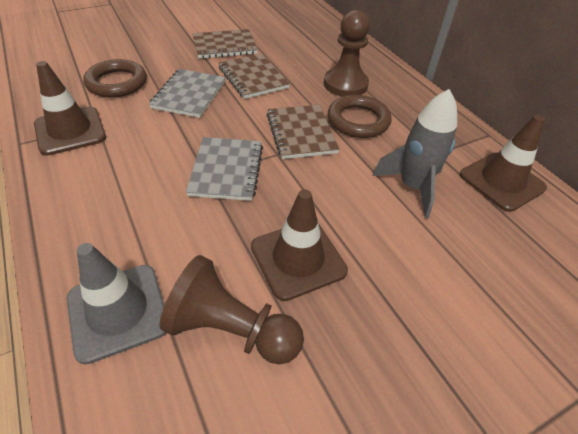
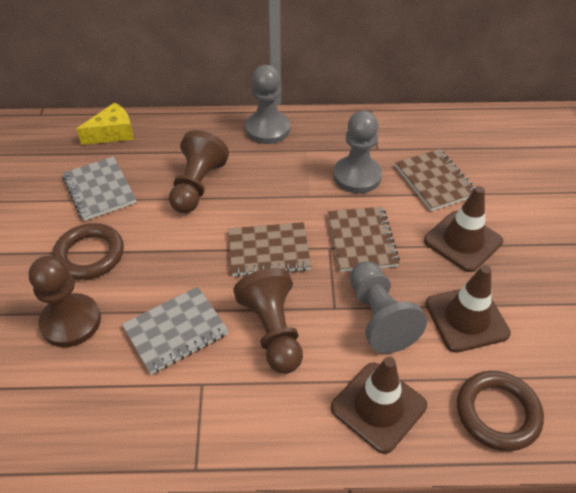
brown pawn: 2 -> 3
grey pawn: 0 -> 3
grey rocket: 1 -> 0
grey traffic cone: 1 -> 0
yellow cheese: 0 -> 1

